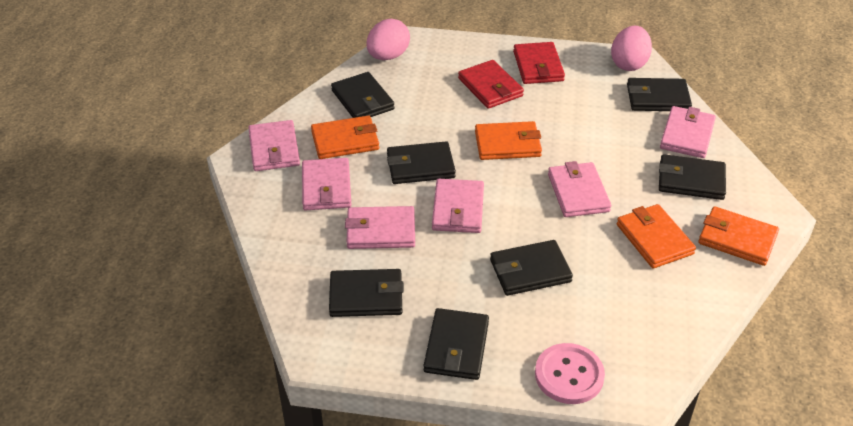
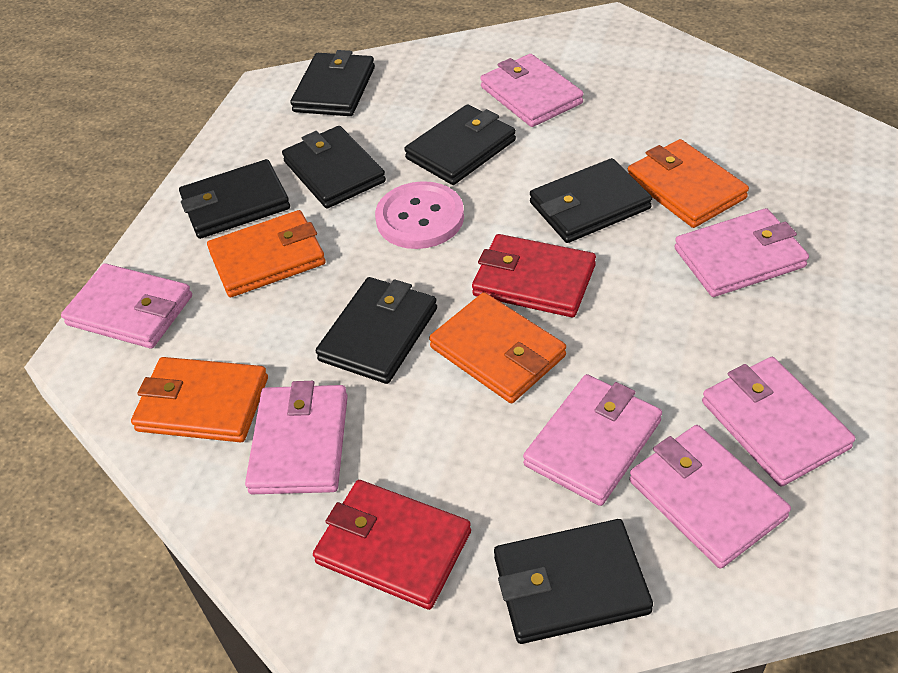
pink egg: 2 -> 0
pink wallet: 6 -> 7

